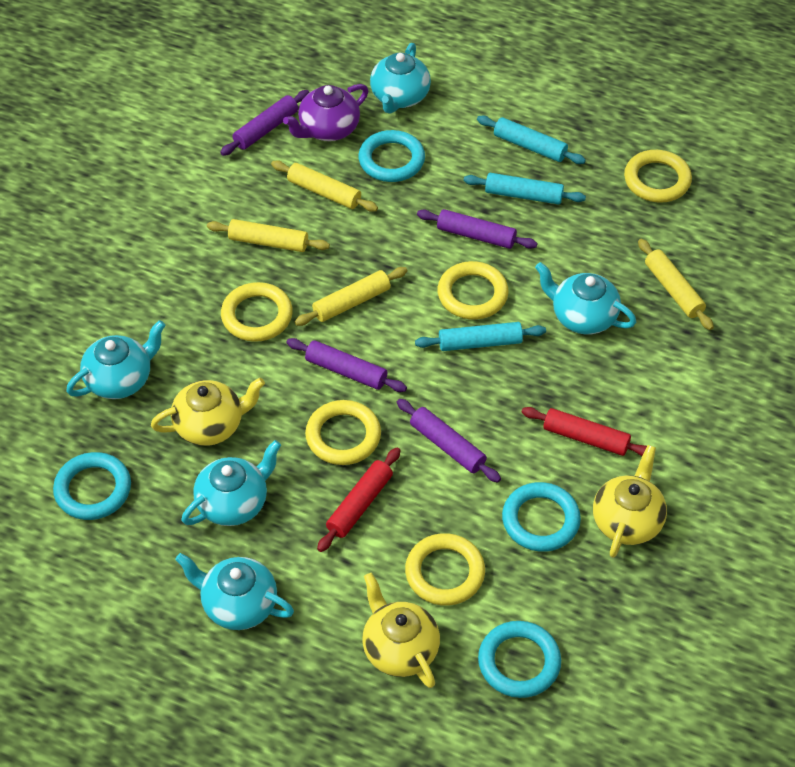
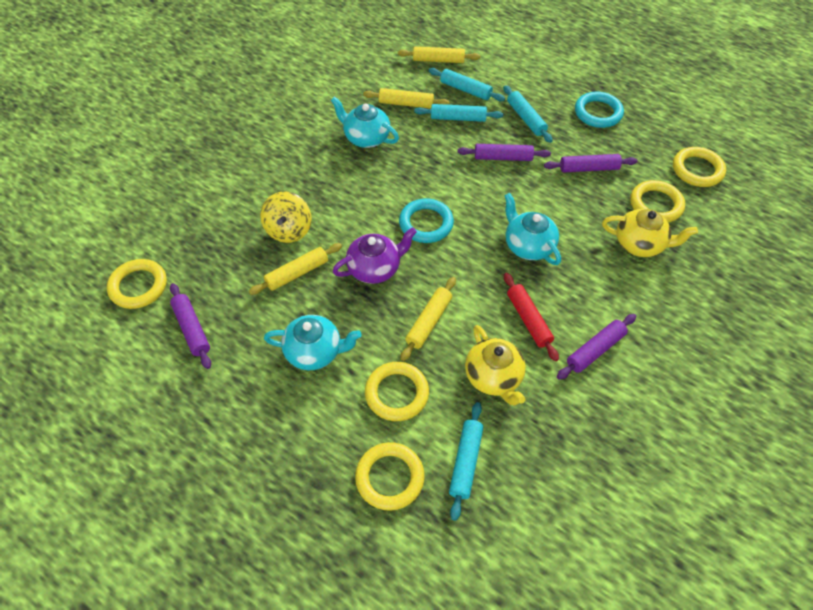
red rolling pin: 2 -> 1
turquoise ring: 4 -> 2
turquoise rolling pin: 3 -> 4
turquoise teapot: 5 -> 3
yellow spinning top: 0 -> 1
yellow teapot: 3 -> 2

